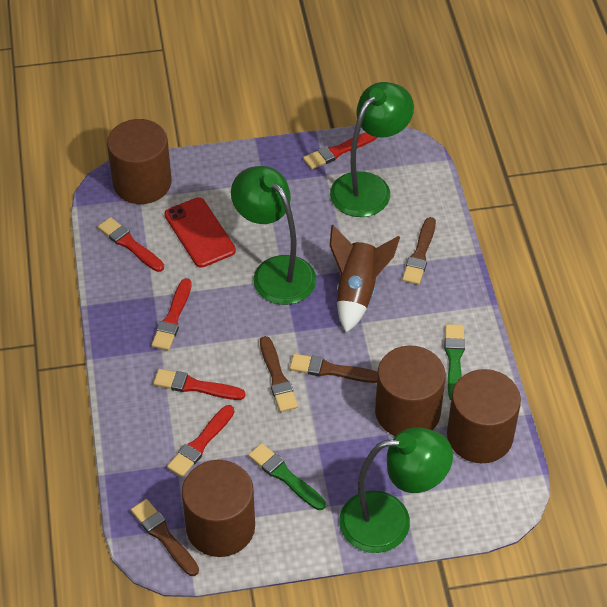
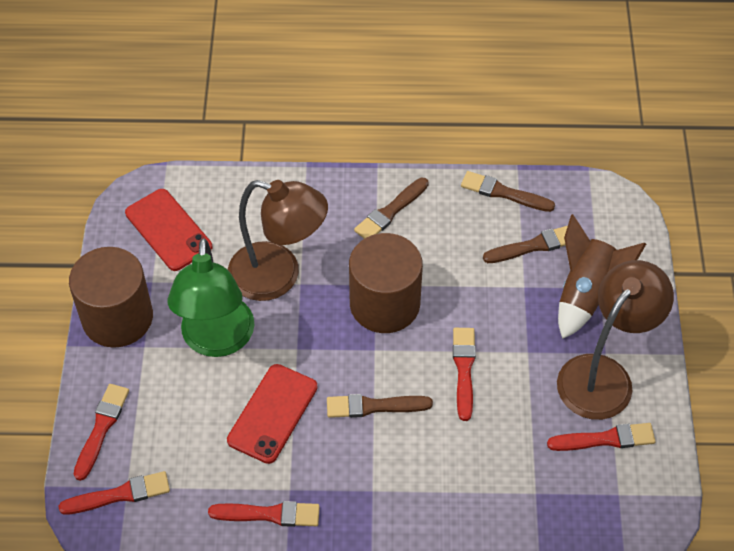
brown cylinder: 4 -> 2
brown lamp: 0 -> 2
green brush: 2 -> 0
green lamp: 3 -> 1
red phone: 1 -> 2

